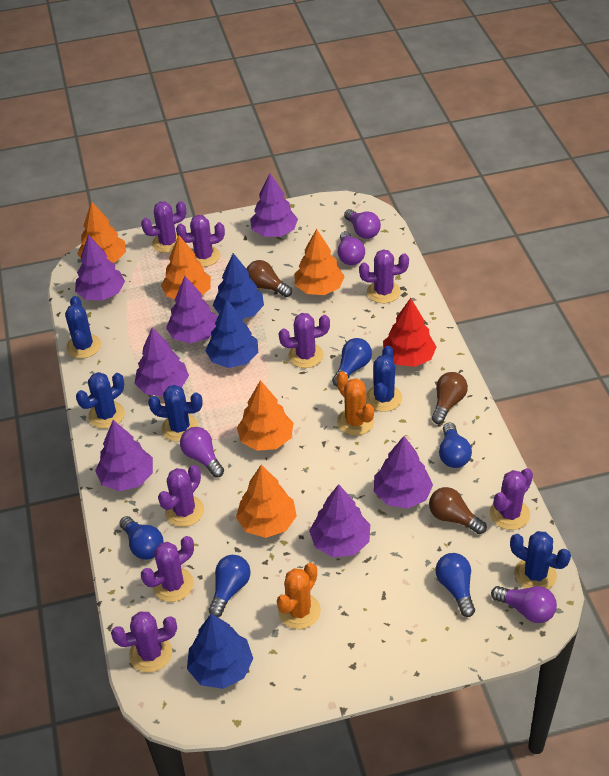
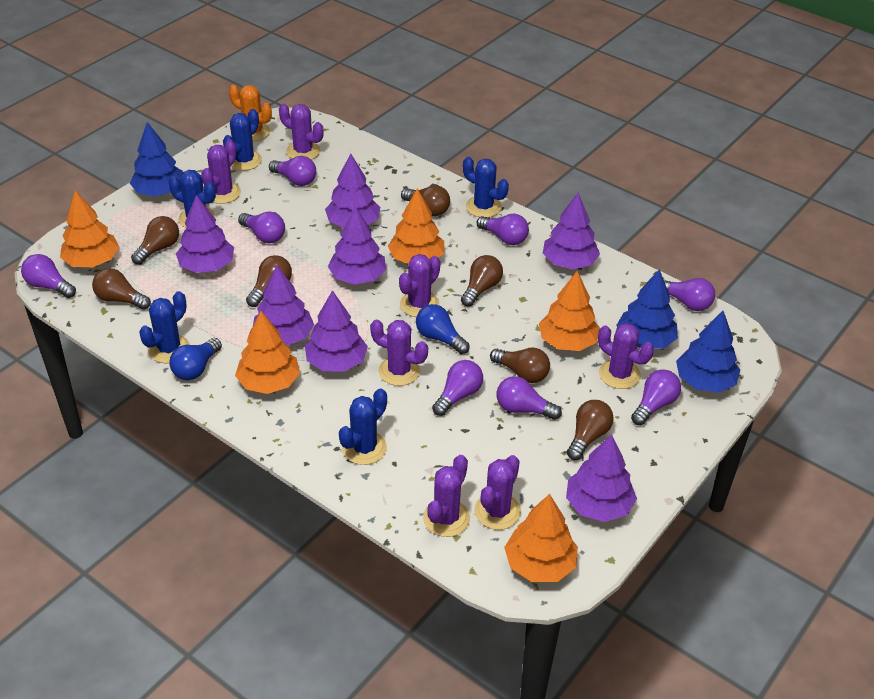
blue light bulb: 5 -> 2
brown light bulb: 3 -> 7
orange cactus: 2 -> 1
purple cactus: 8 -> 7
purple light bulb: 4 -> 8
red tree: 1 -> 0

